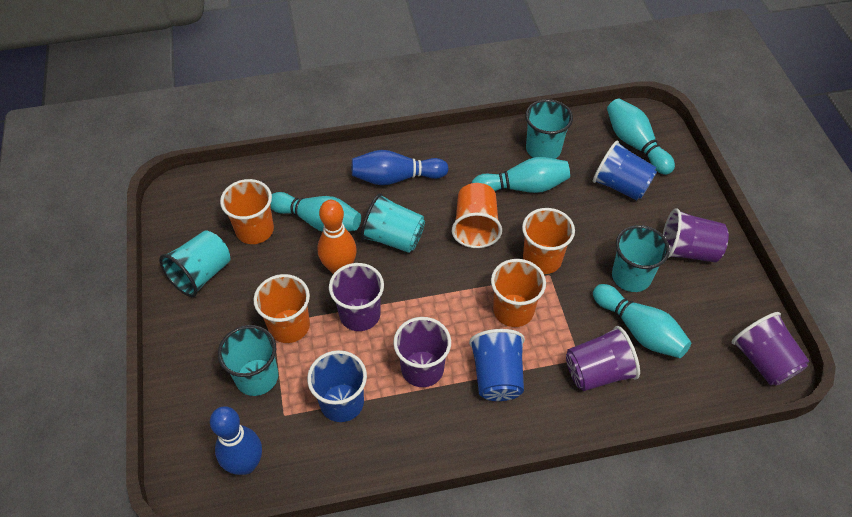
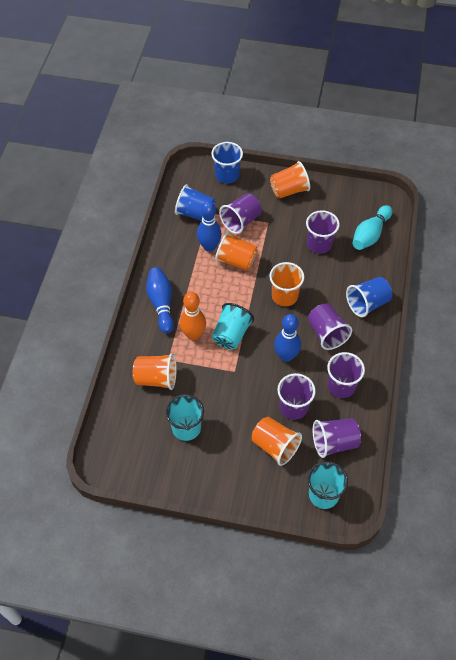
blue bowling pin: 2 -> 3
purple cup: 5 -> 6
turquoise bowling pin: 4 -> 1
turquoise cup: 5 -> 3

